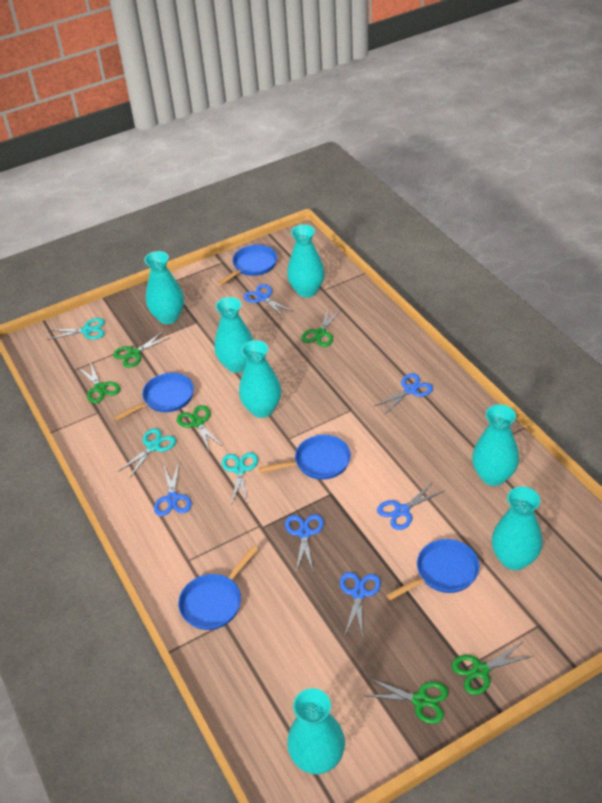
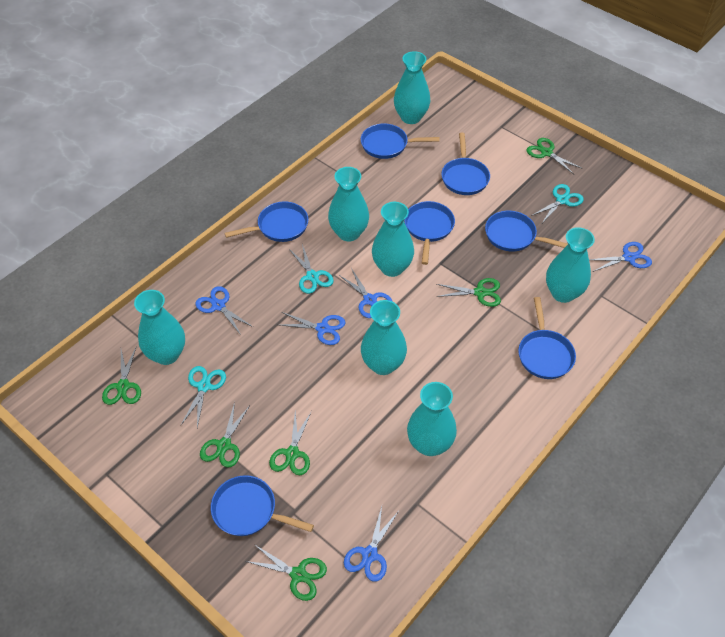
blue pan: 5 -> 7
blue scissors: 6 -> 5

